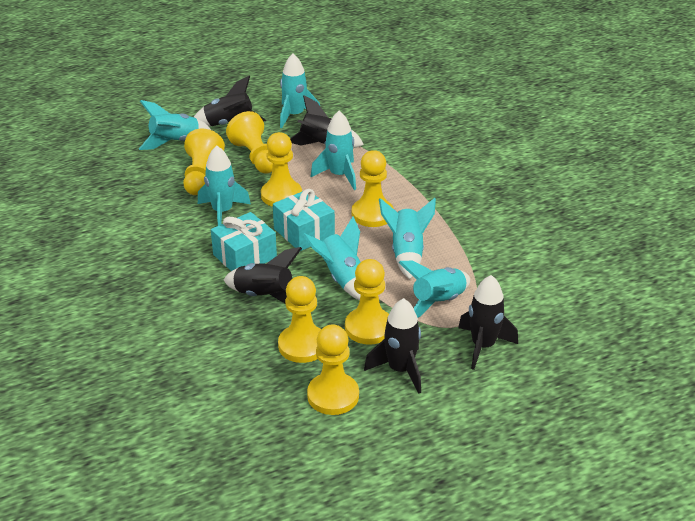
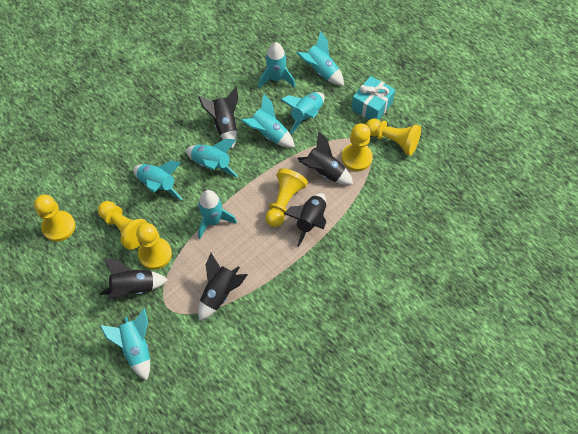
turquoise gift: 2 -> 1
turquoise rocket: 7 -> 8
yellow pawn: 7 -> 6

